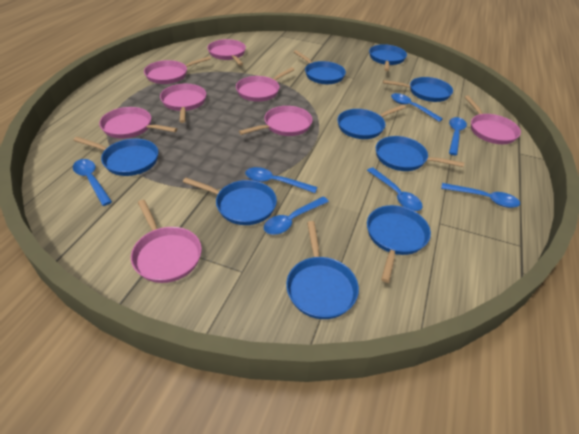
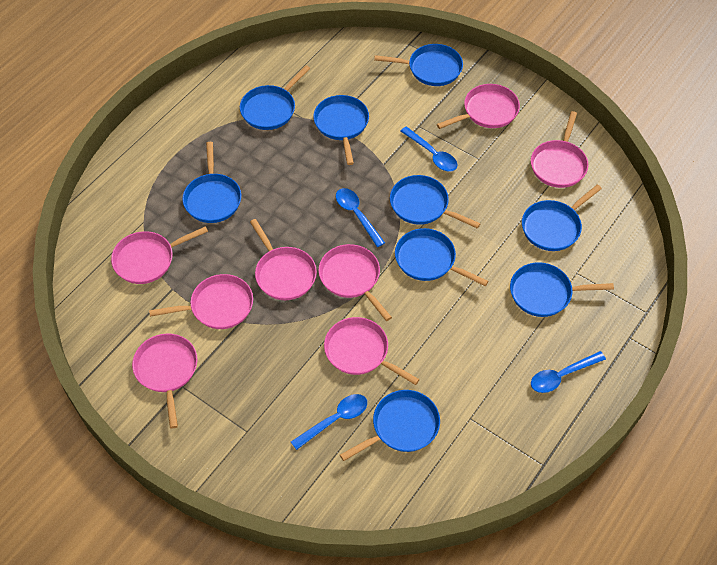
blue spoon: 7 -> 4

